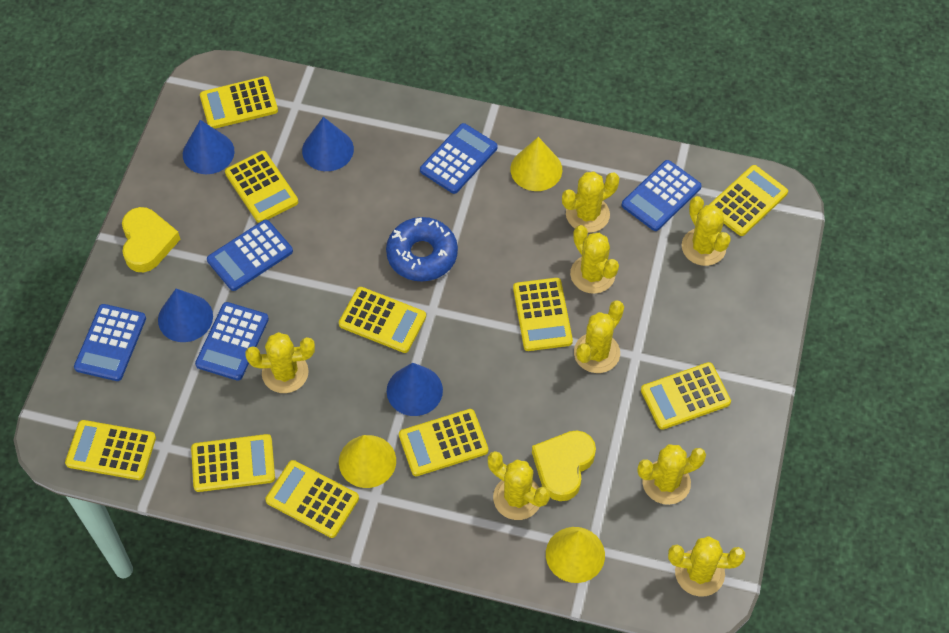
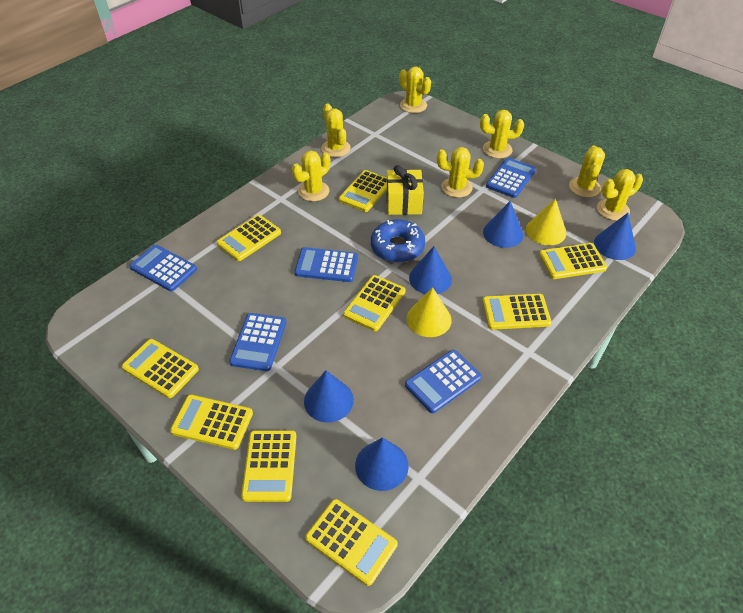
blue cone: 4 -> 5
yellow cactus: 8 -> 7
yellow calculator: 10 -> 9
yellow cone: 3 -> 2
yellow gift: 0 -> 1
yellow heart: 2 -> 0

